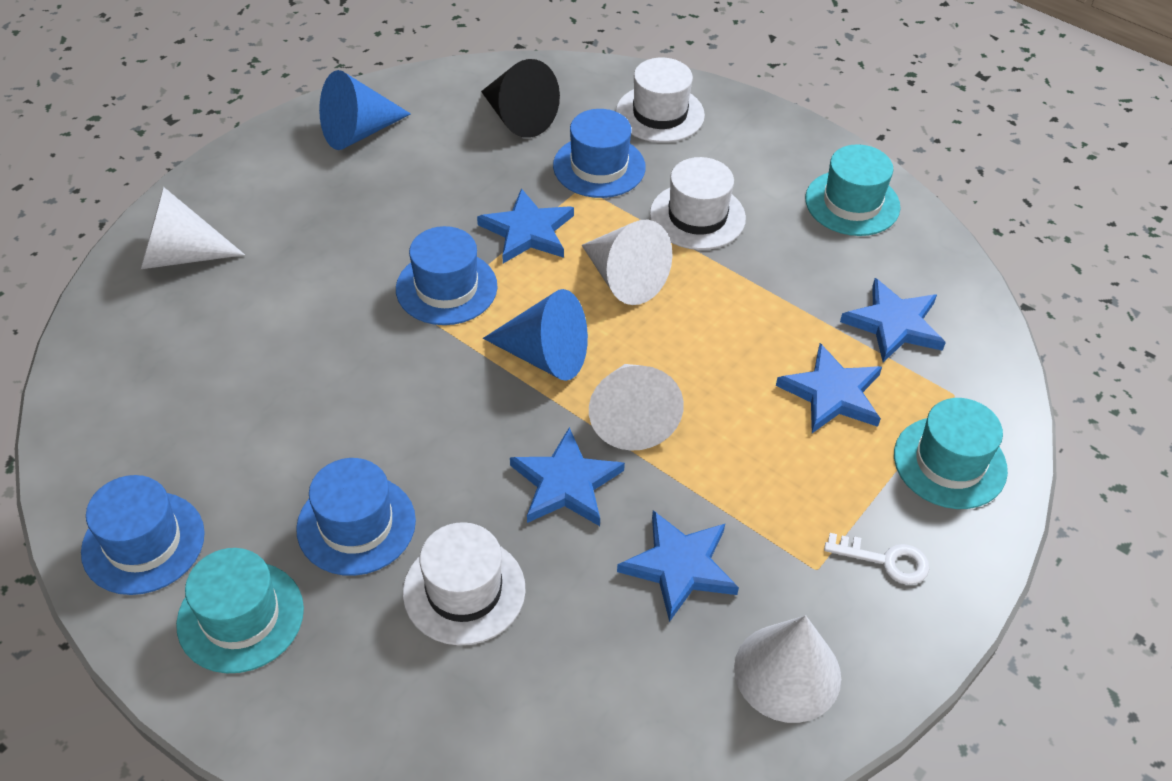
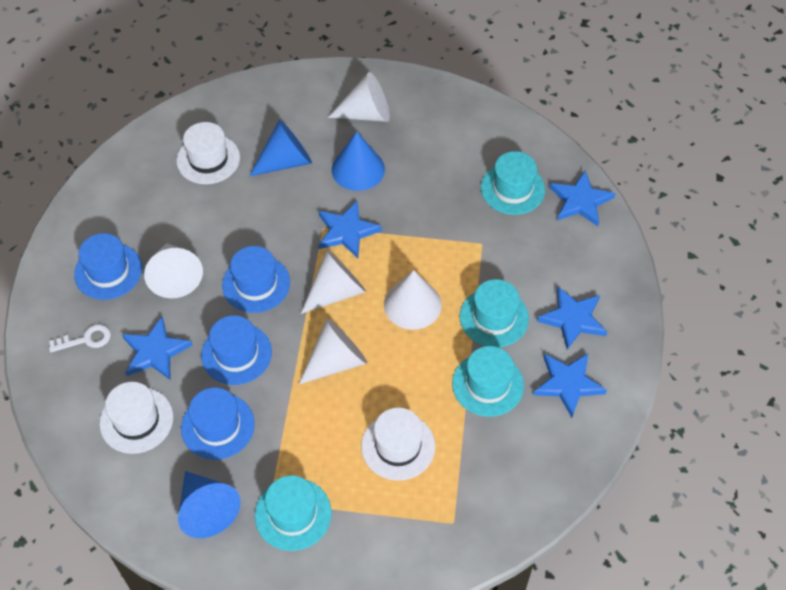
black cone: 1 -> 0
blue cone: 2 -> 3
turquoise hat: 3 -> 4
white cone: 4 -> 5

